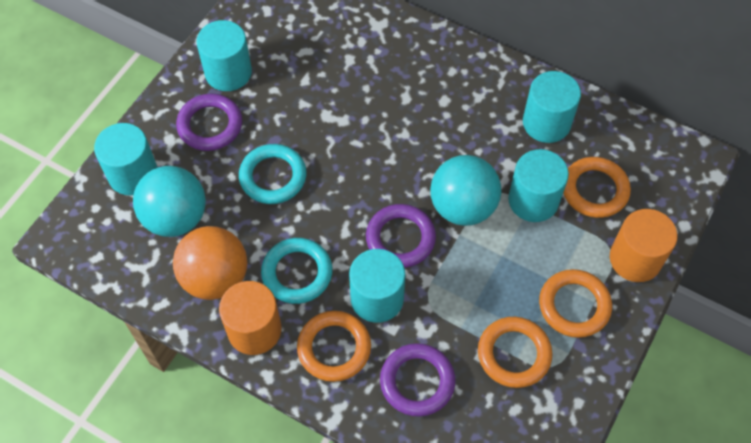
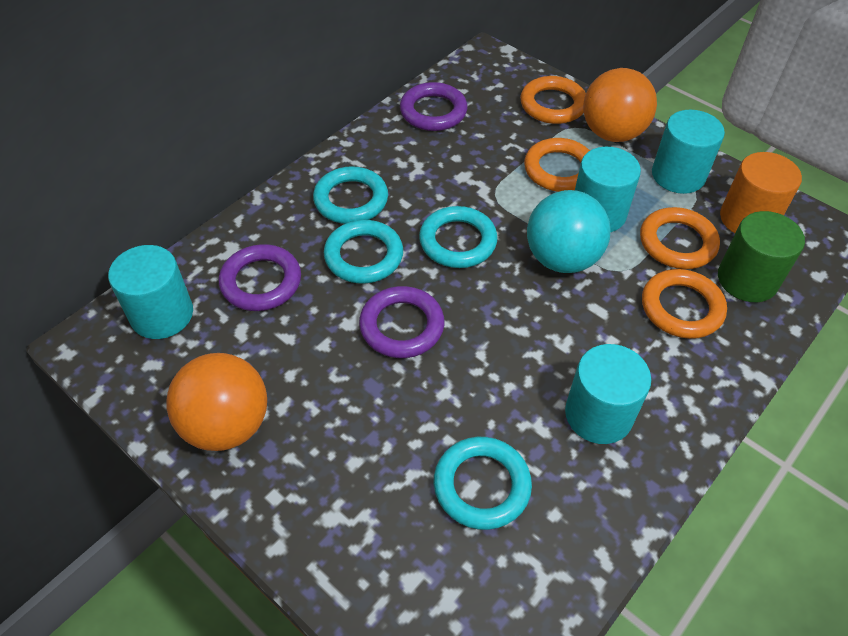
green cylinder: 0 -> 1
orange ball: 1 -> 2
orange cylinder: 2 -> 1
turquoise ball: 2 -> 1
turquoise cylinder: 5 -> 4
turquoise ring: 2 -> 4

